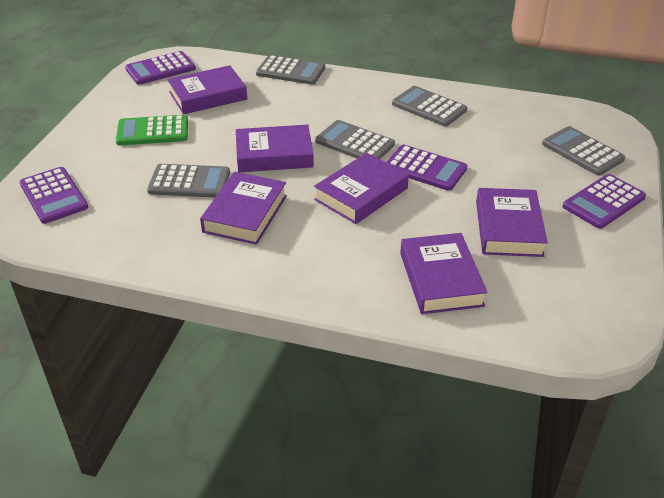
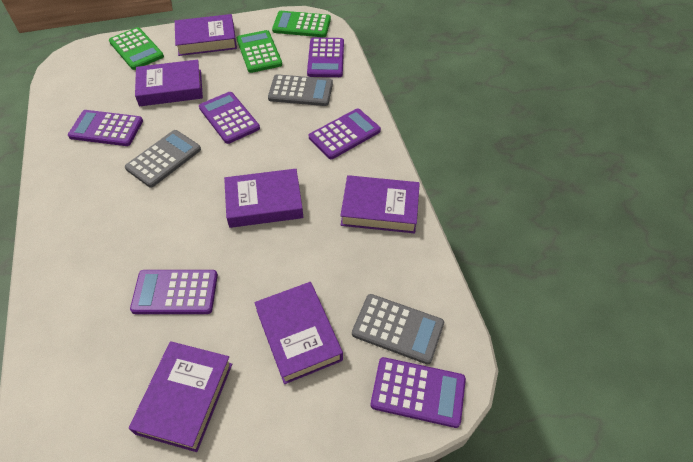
green calculator: 1 -> 3
grey calculator: 5 -> 3
purple calculator: 4 -> 6

